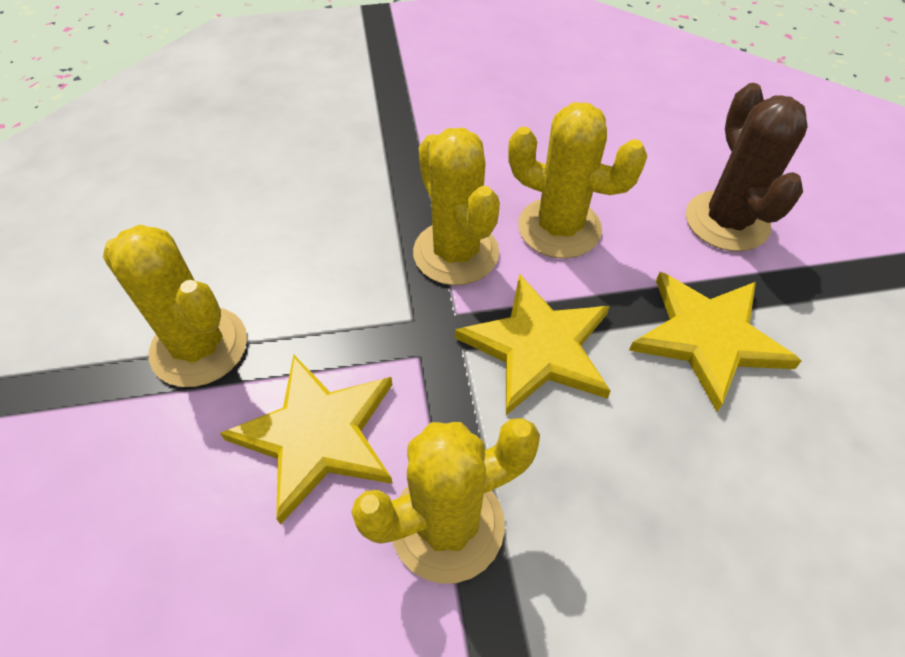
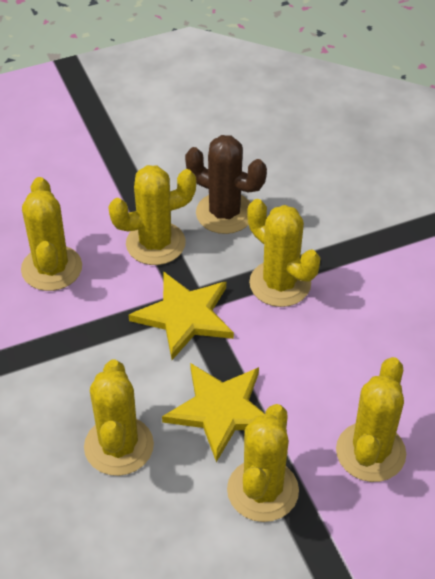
yellow cactus: 4 -> 6
yellow star: 3 -> 2

